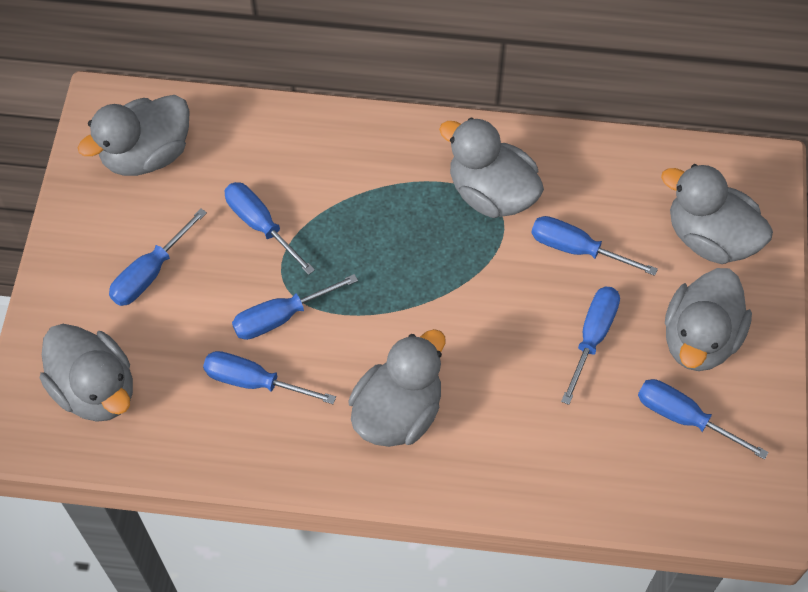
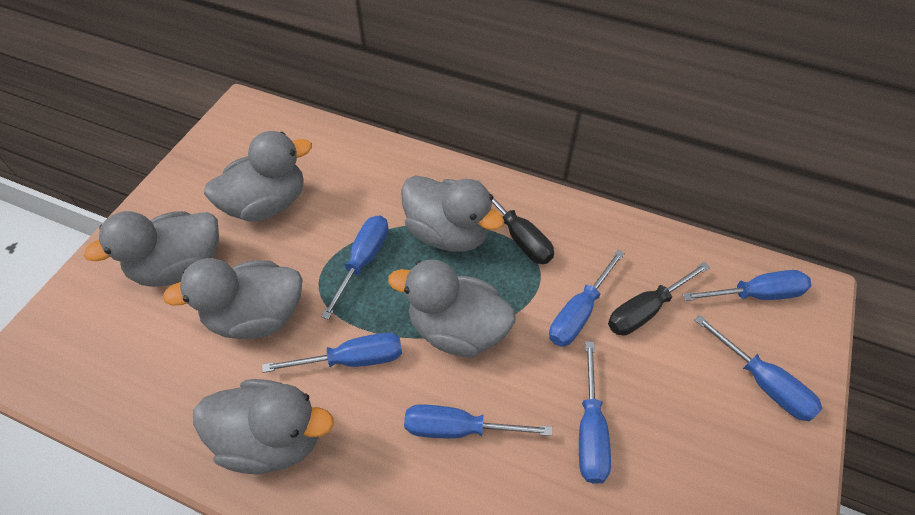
black screwdriver: 0 -> 2

